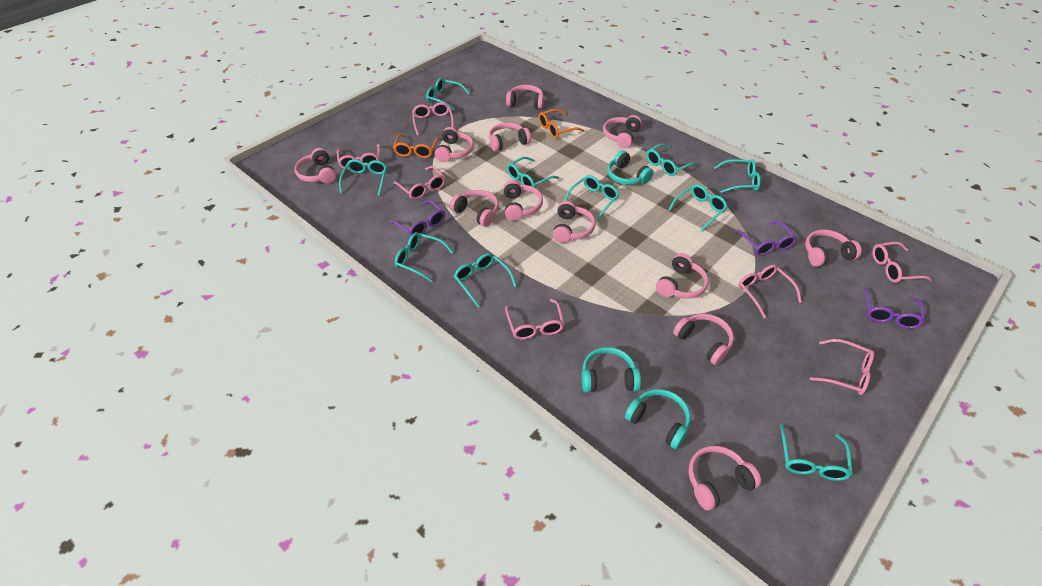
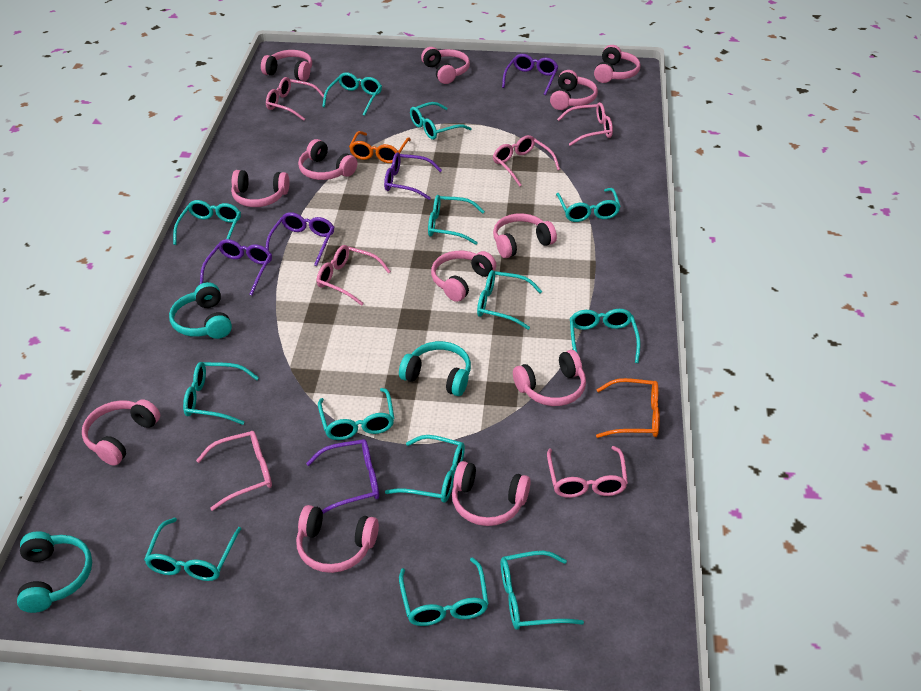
pink glasses: 7 -> 6
purple glasses: 3 -> 5
turquoise glasses: 10 -> 13

